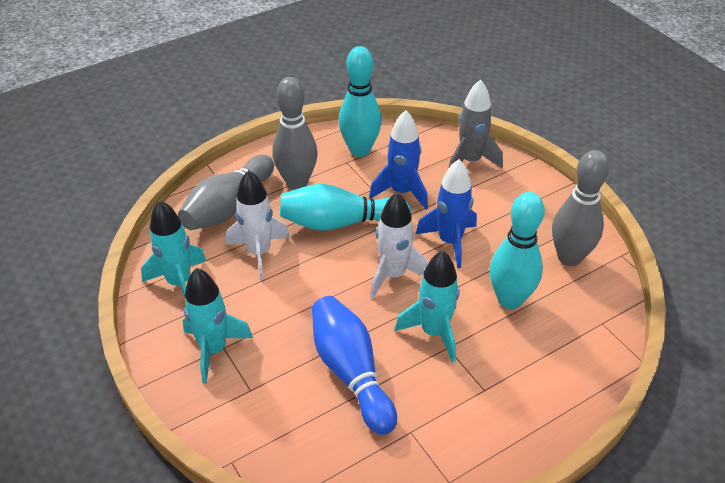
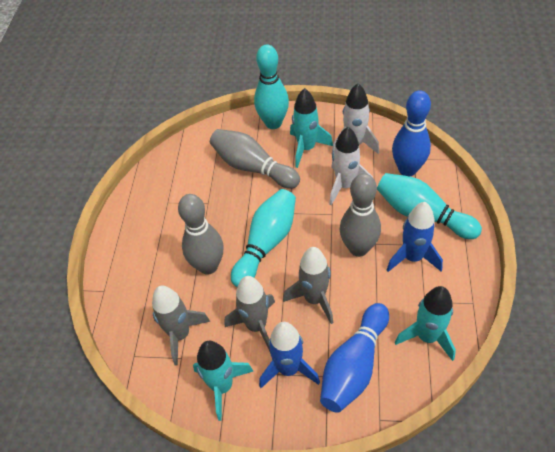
blue bowling pin: 1 -> 2
grey rocket: 1 -> 3

